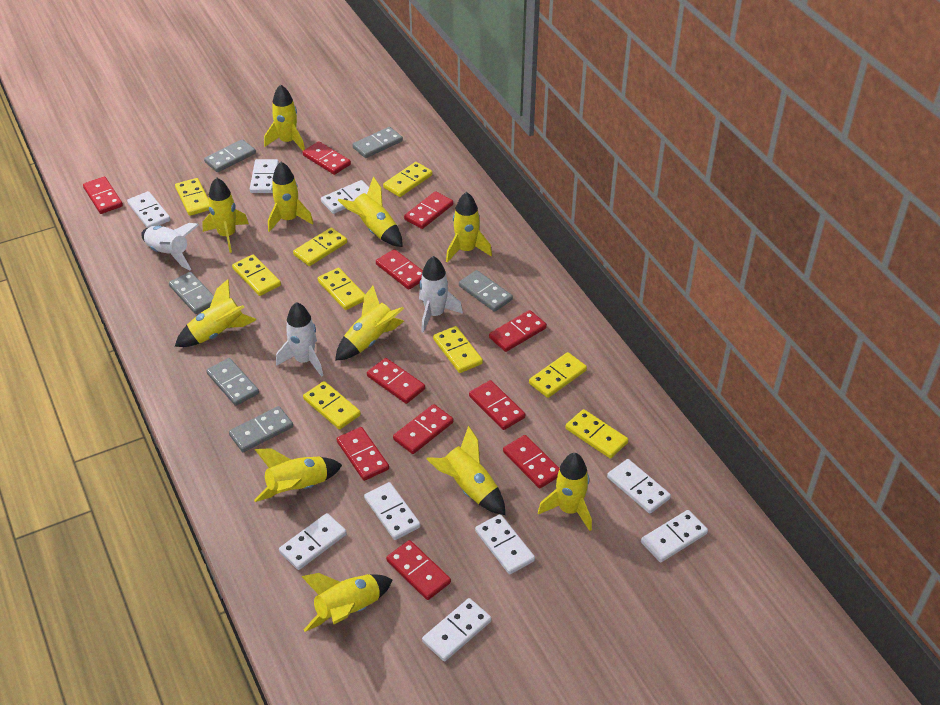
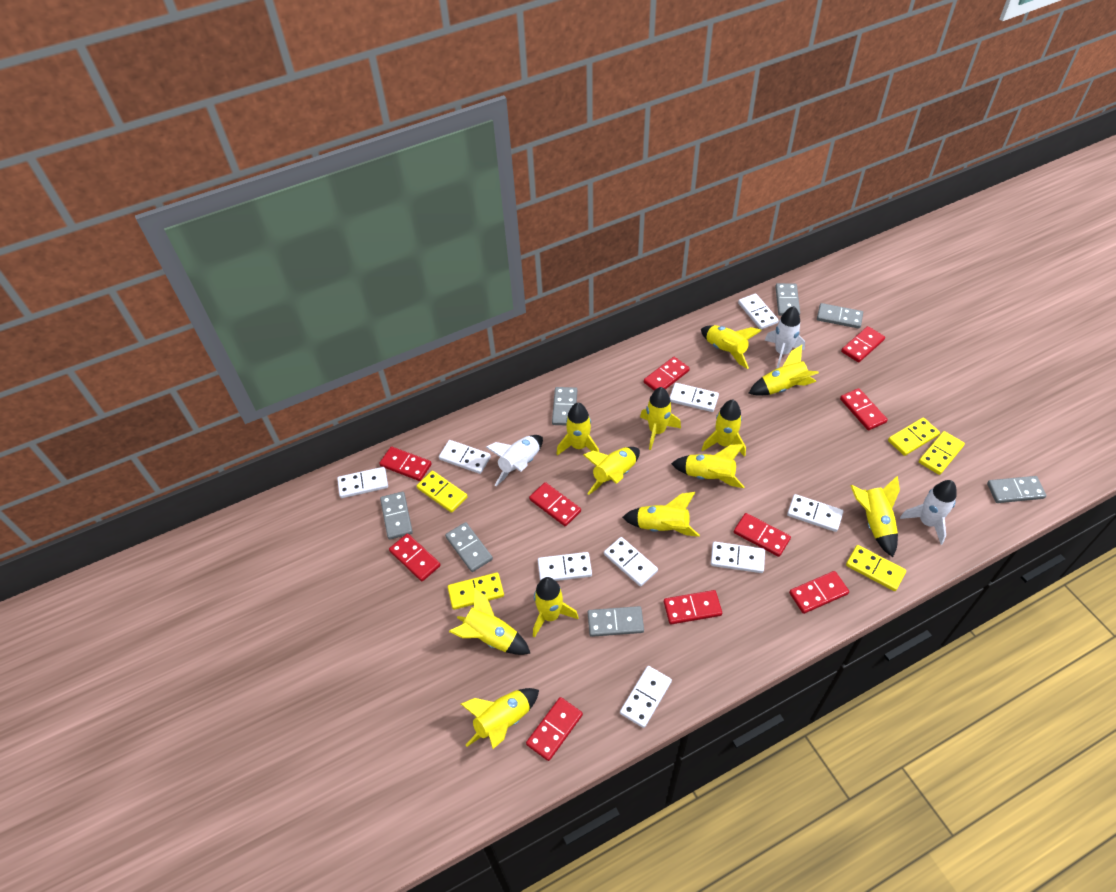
grey domino: 6 -> 7
red domino: 11 -> 10
yellow domino: 9 -> 5
yellow rocket: 11 -> 12

